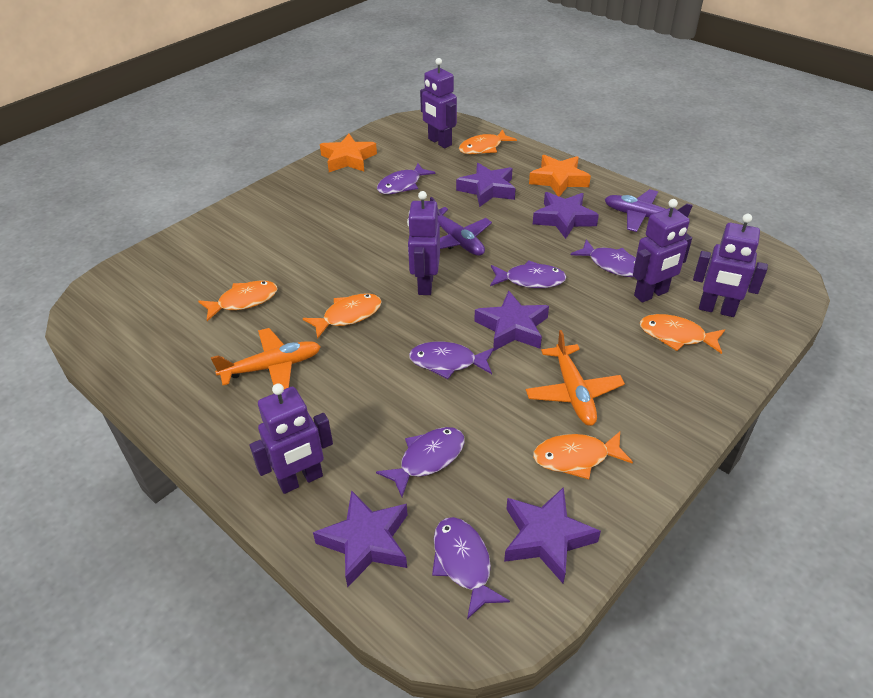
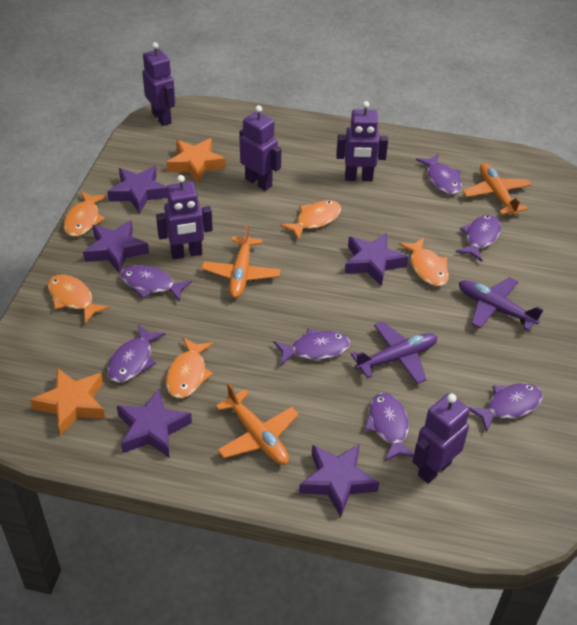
orange plane: 2 -> 3
purple fish: 6 -> 7

